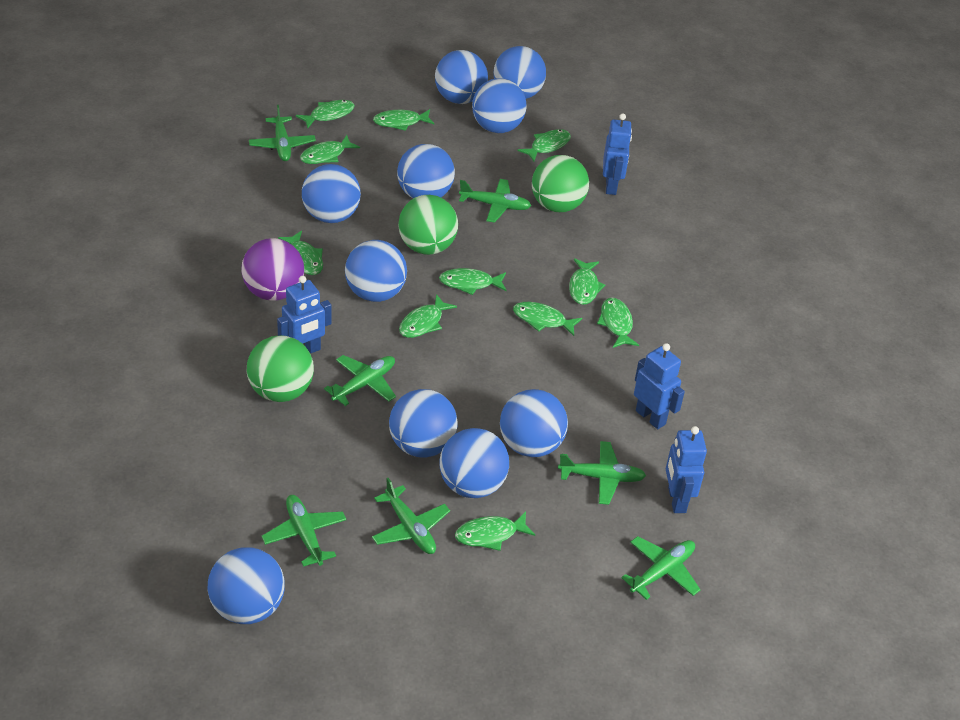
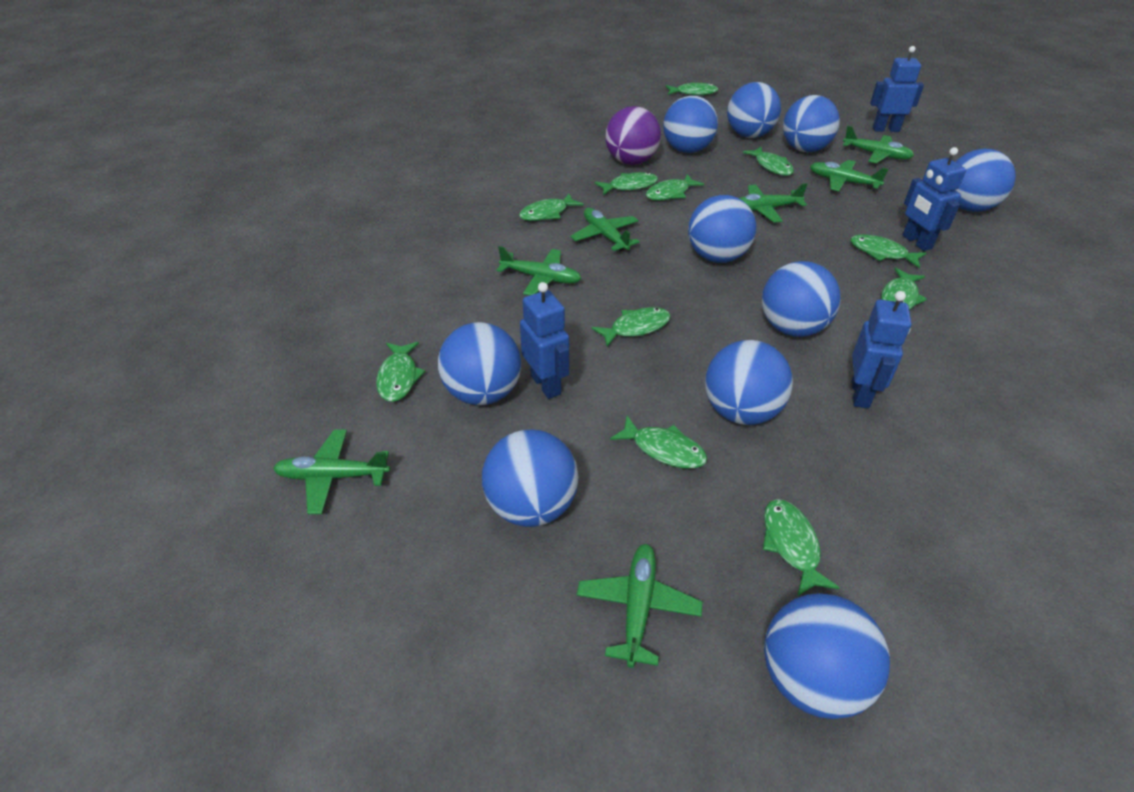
green ball: 3 -> 0

